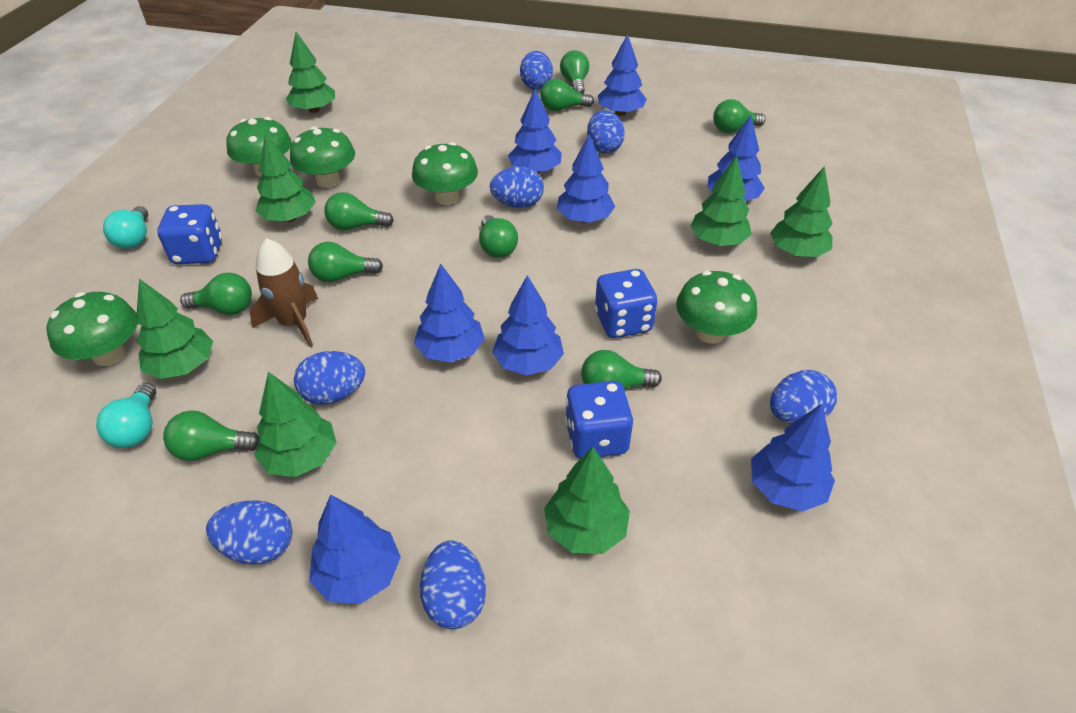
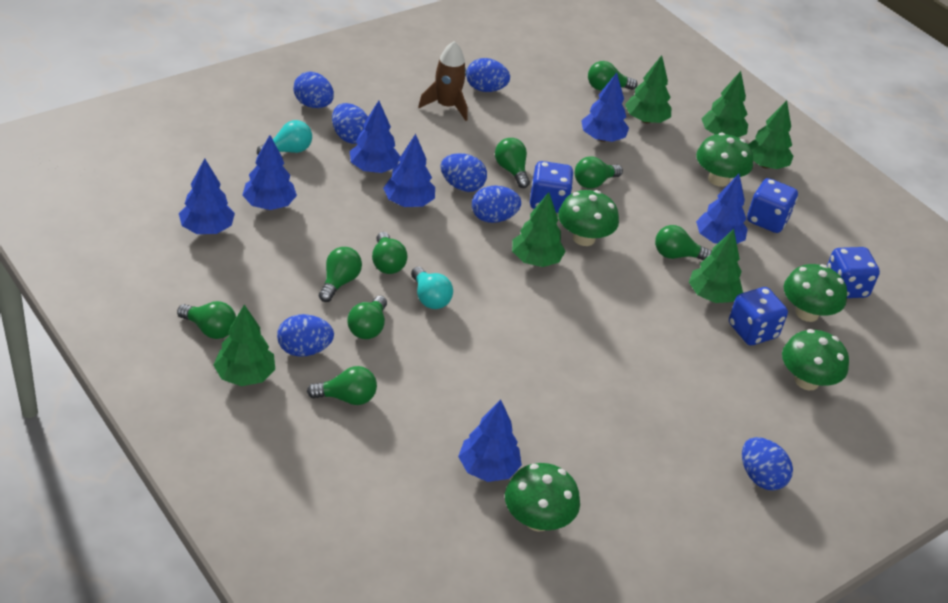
blue dice: 3 -> 4
blue tree: 8 -> 7
green tree: 7 -> 6

